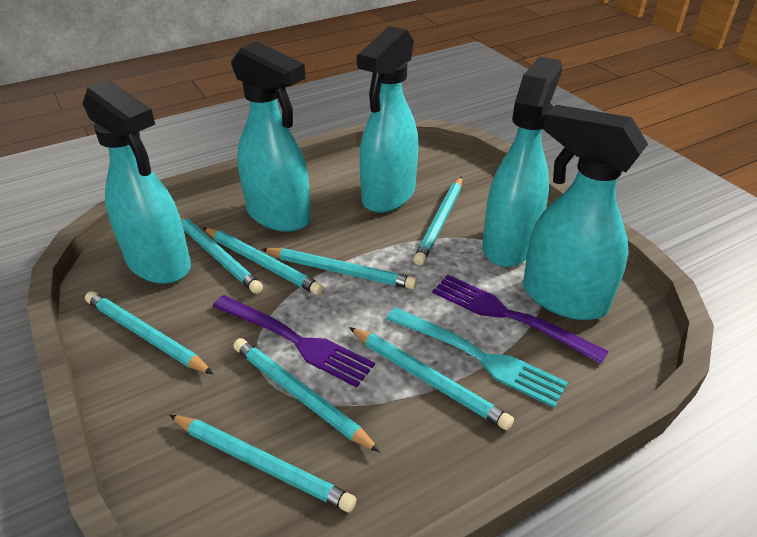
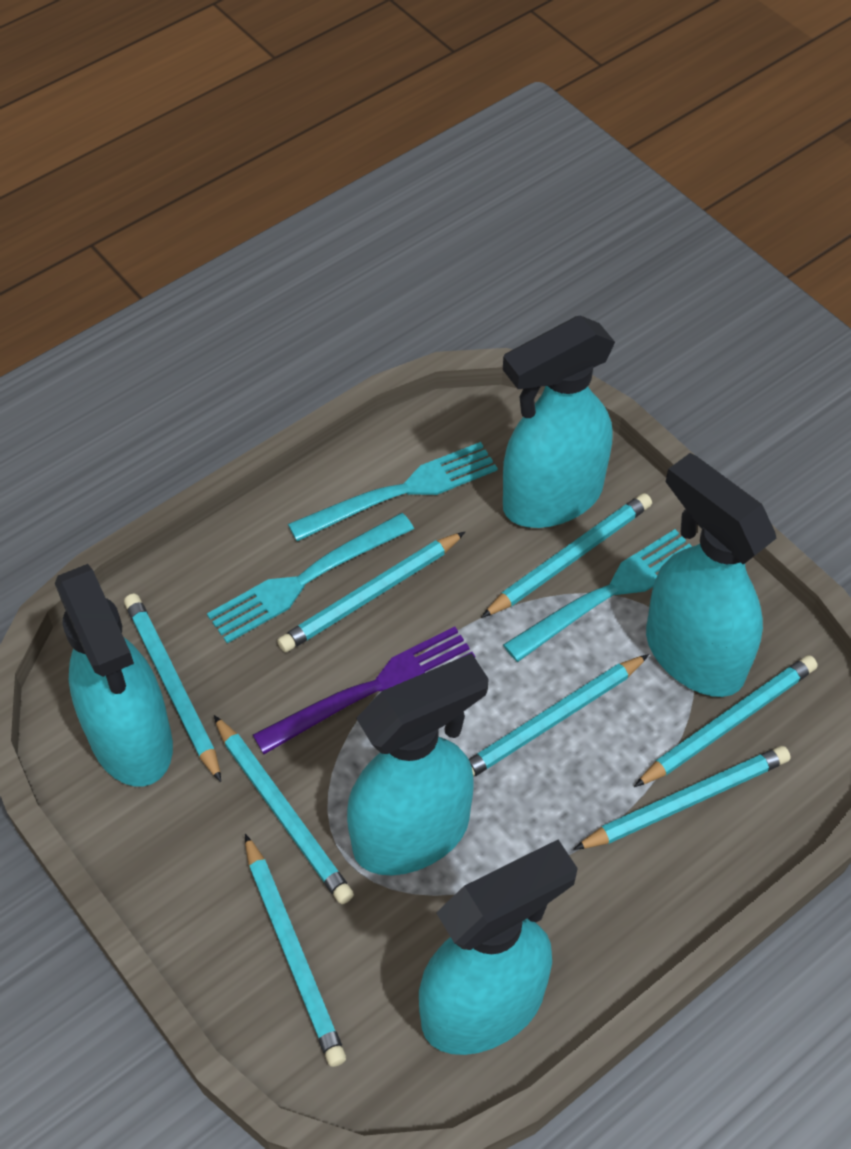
purple fork: 2 -> 1
turquoise fork: 1 -> 3

